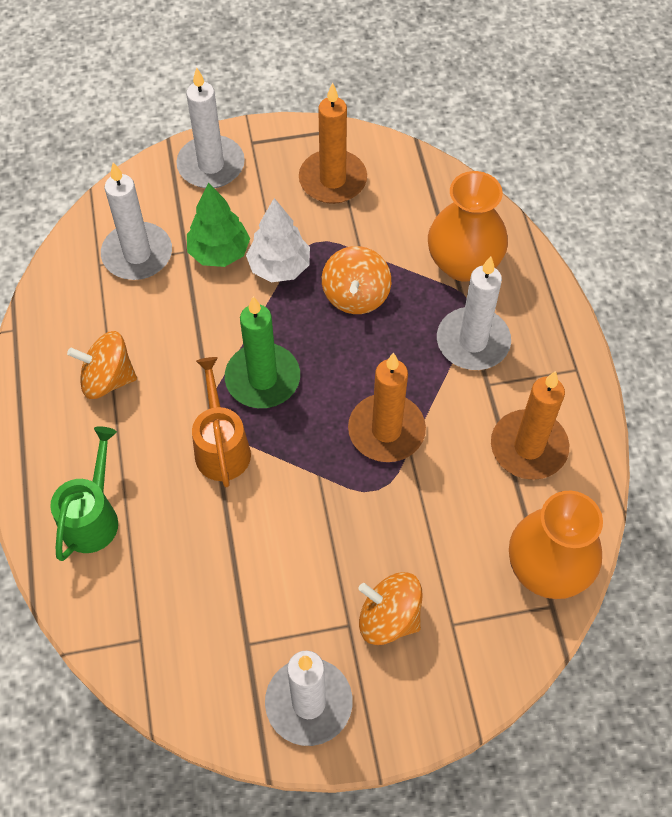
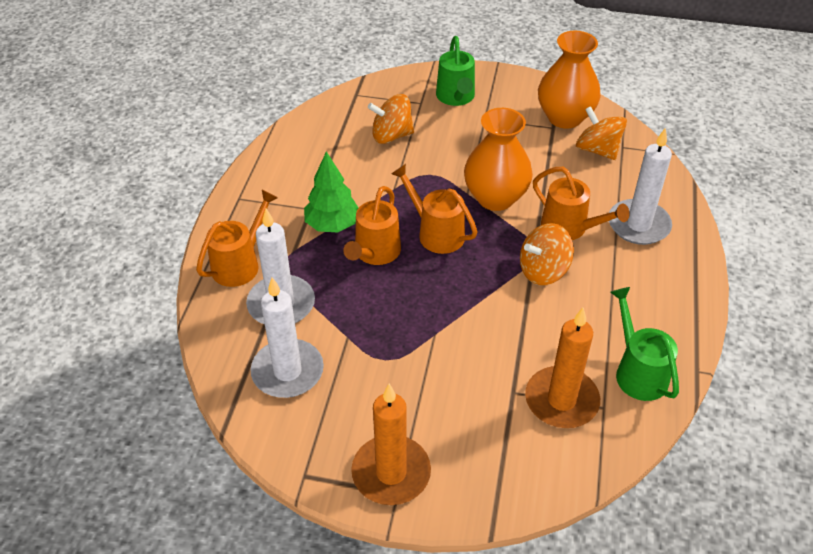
green candle: 1 -> 0
green watering can: 1 -> 2
orange candle: 3 -> 2
orange watering can: 1 -> 4
white candle: 4 -> 3
white tree: 1 -> 0

